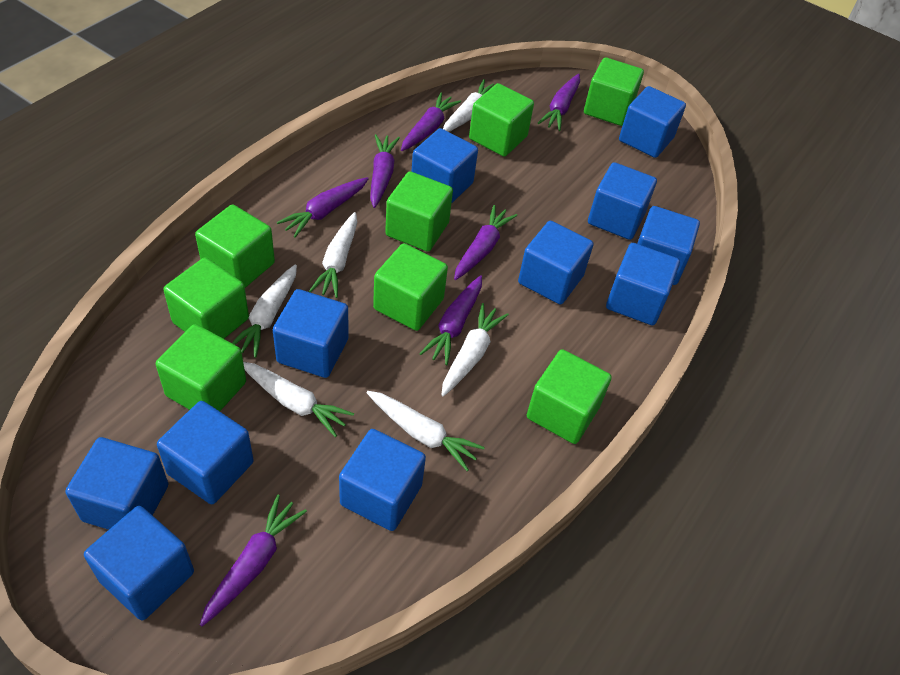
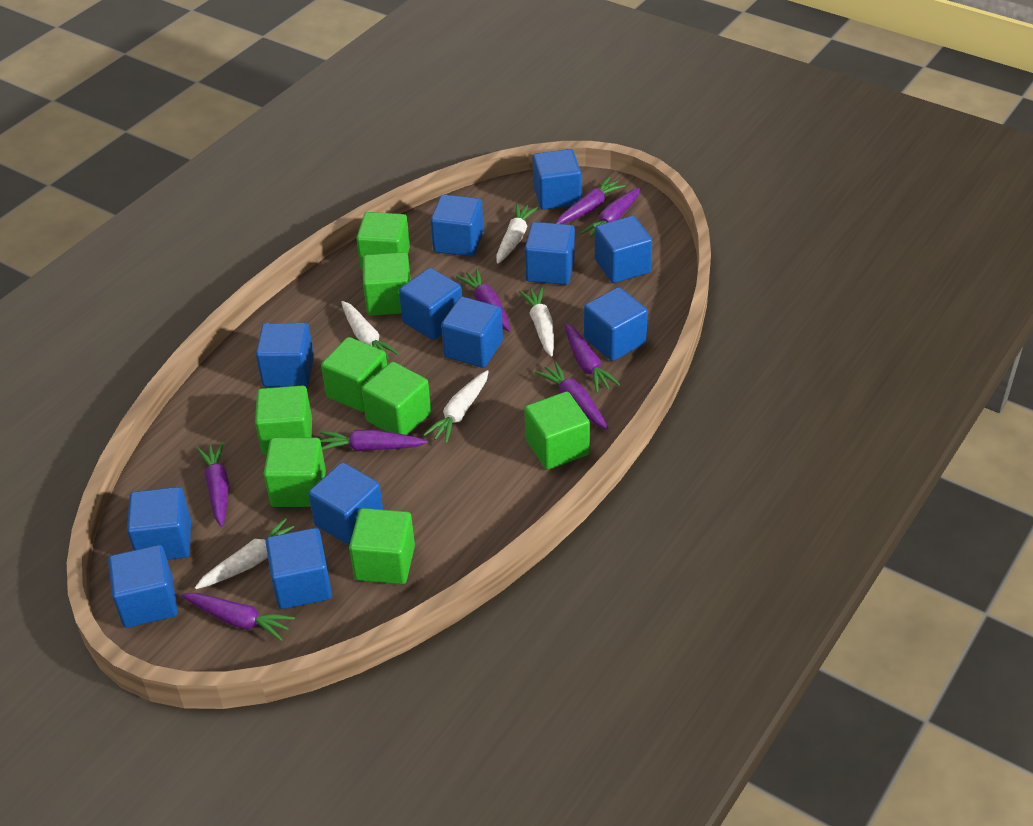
blue cube: 11 -> 12
purple carrot: 7 -> 8
white carrot: 6 -> 5

